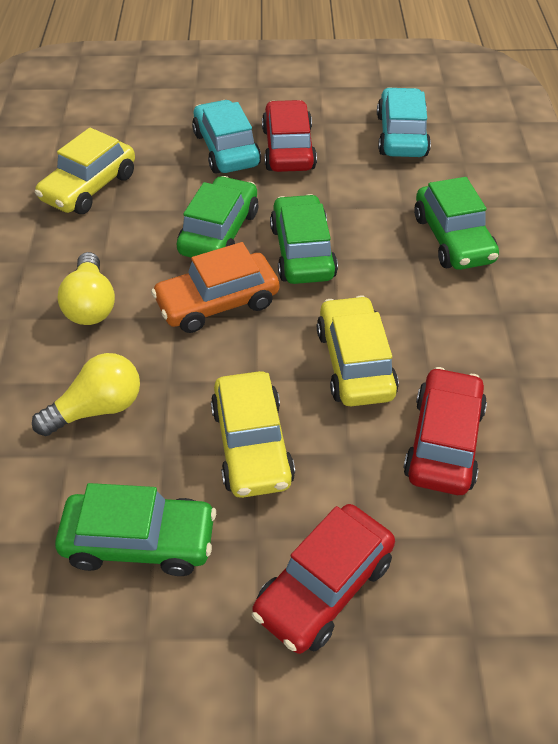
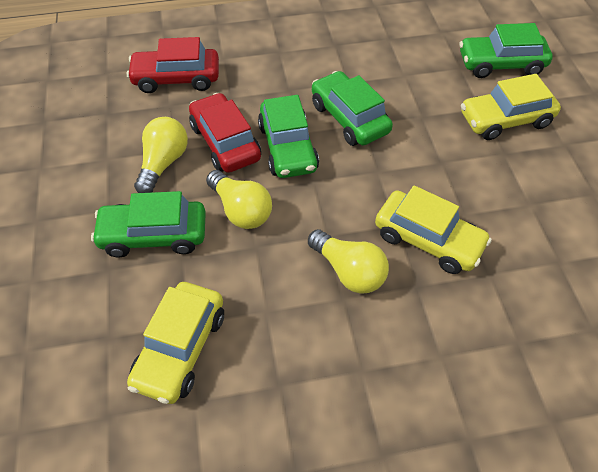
orange car: 1 -> 0
red car: 3 -> 2
turquoise car: 2 -> 0
yellow light bulb: 2 -> 3

